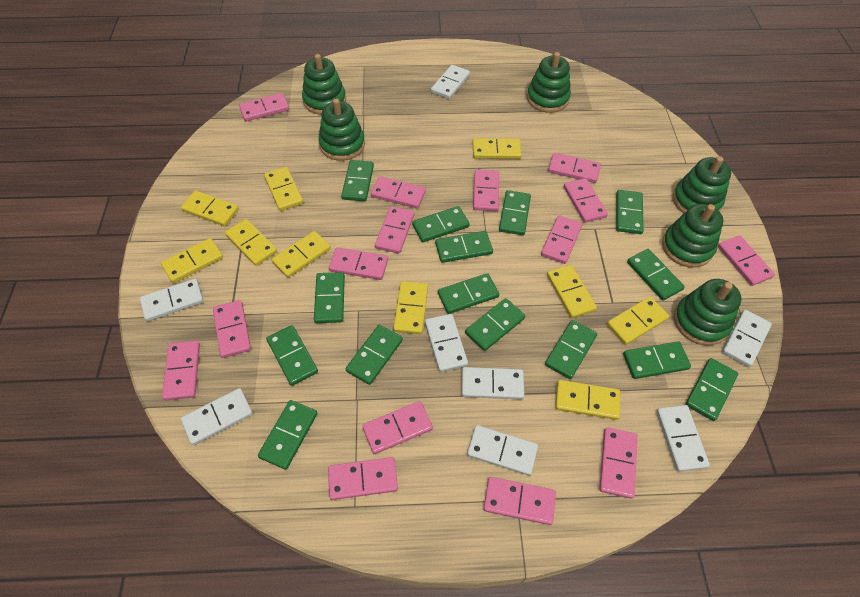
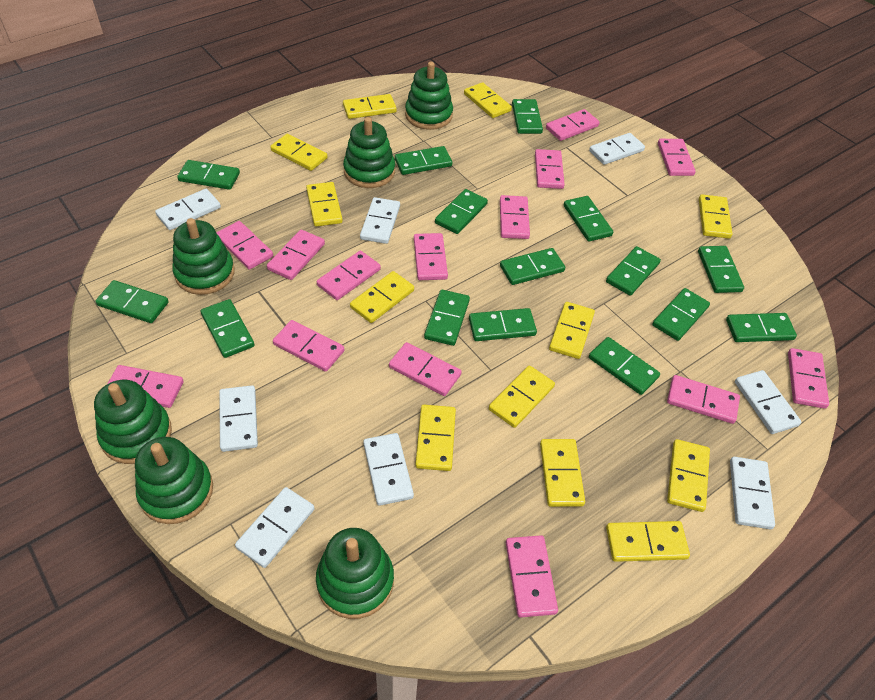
pink domino: 15 -> 14
yellow domino: 10 -> 12

